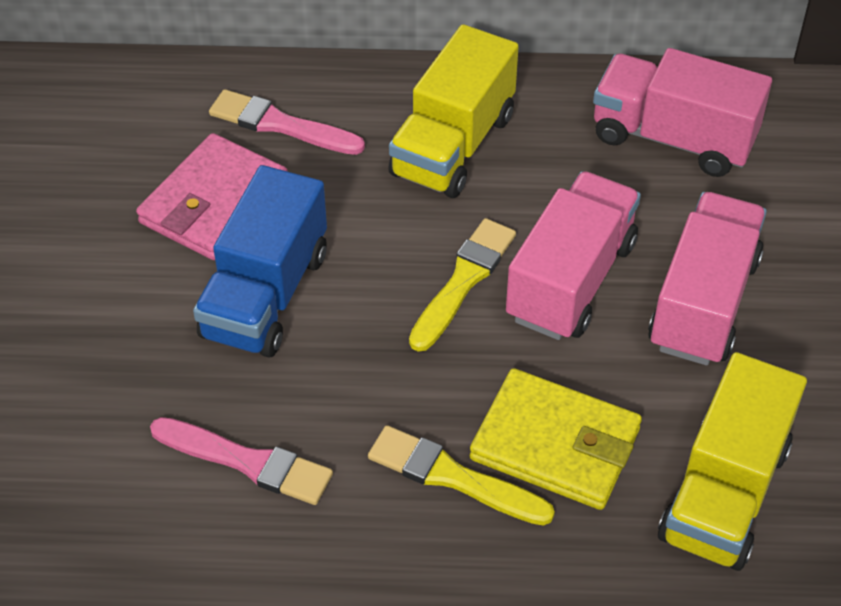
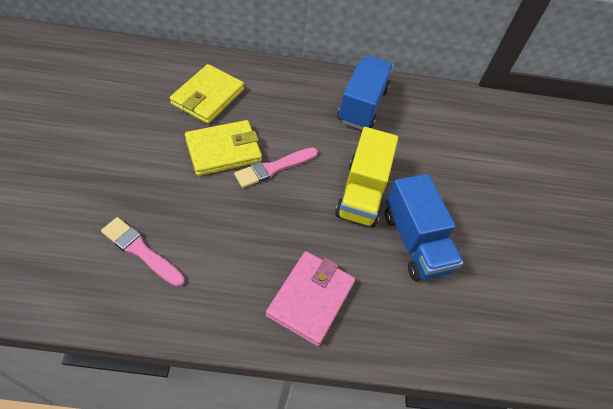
blue truck: 1 -> 2
pink truck: 3 -> 0
yellow brush: 2 -> 0
yellow truck: 2 -> 1
yellow wallet: 1 -> 2

